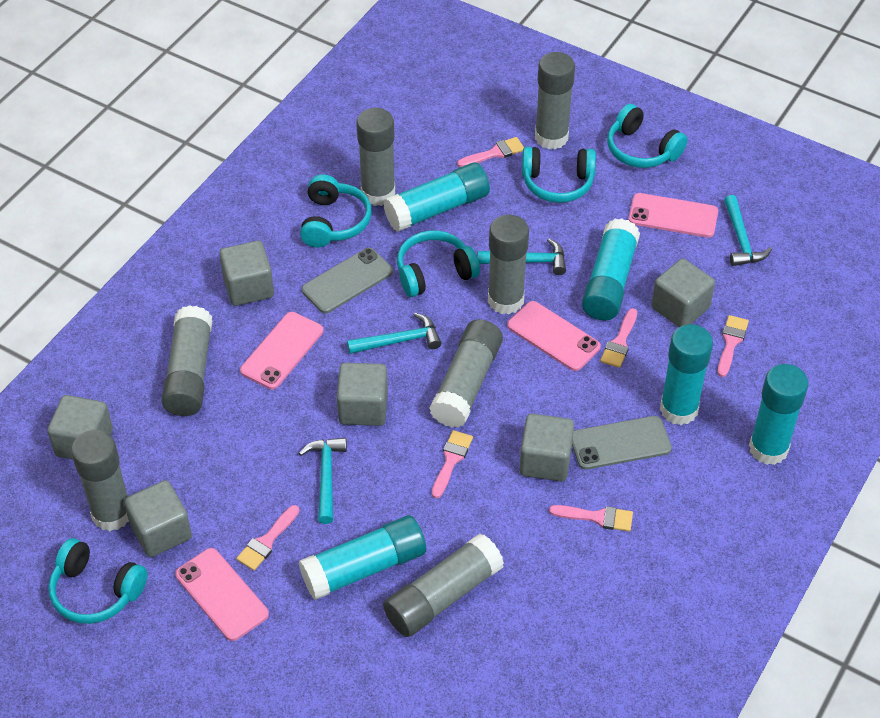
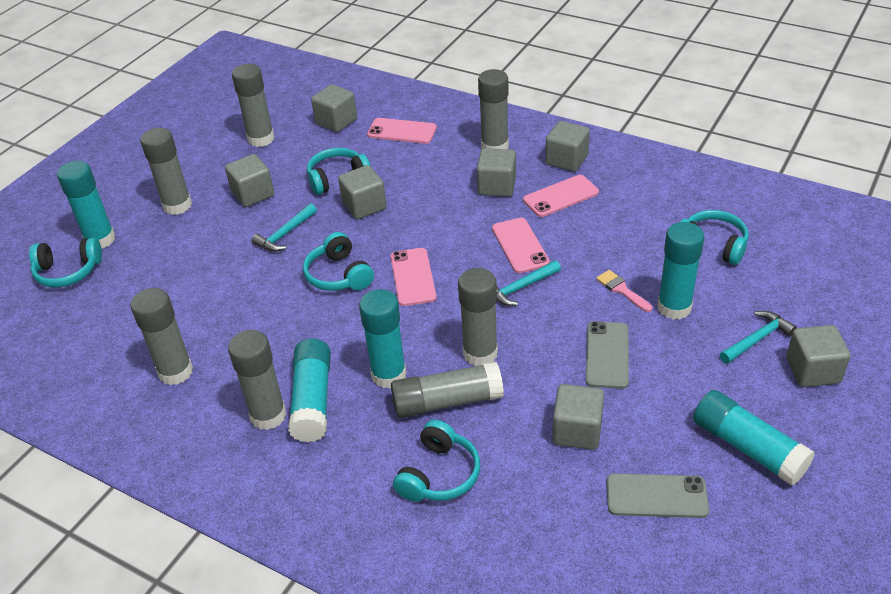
grey cube: 6 -> 7
pink brush: 6 -> 1
turquoise hammer: 4 -> 3

